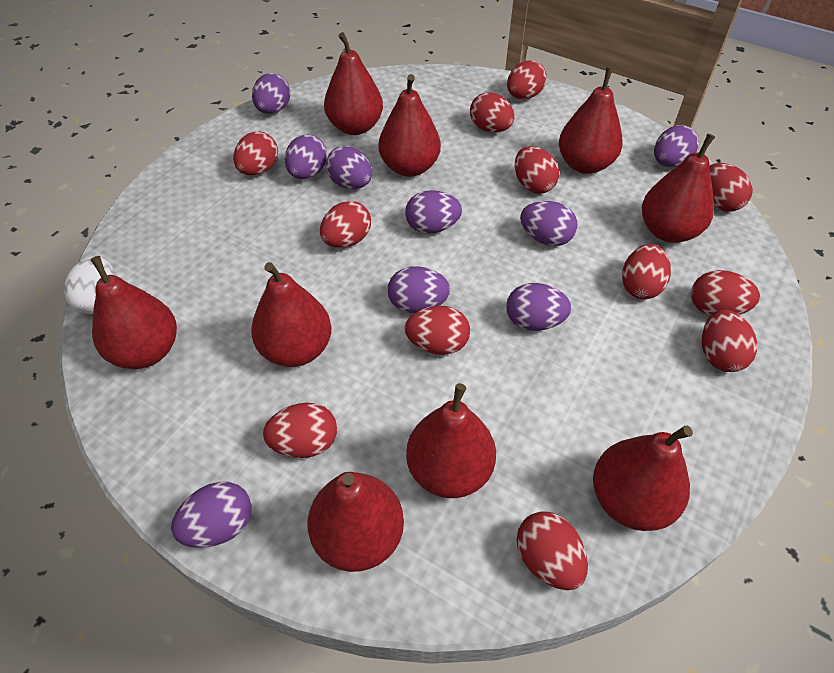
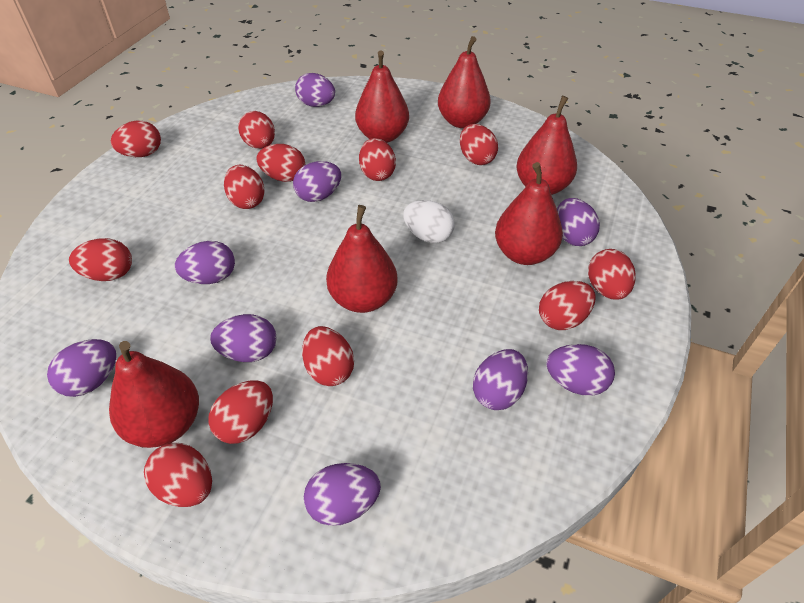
red pear: 9 -> 6

